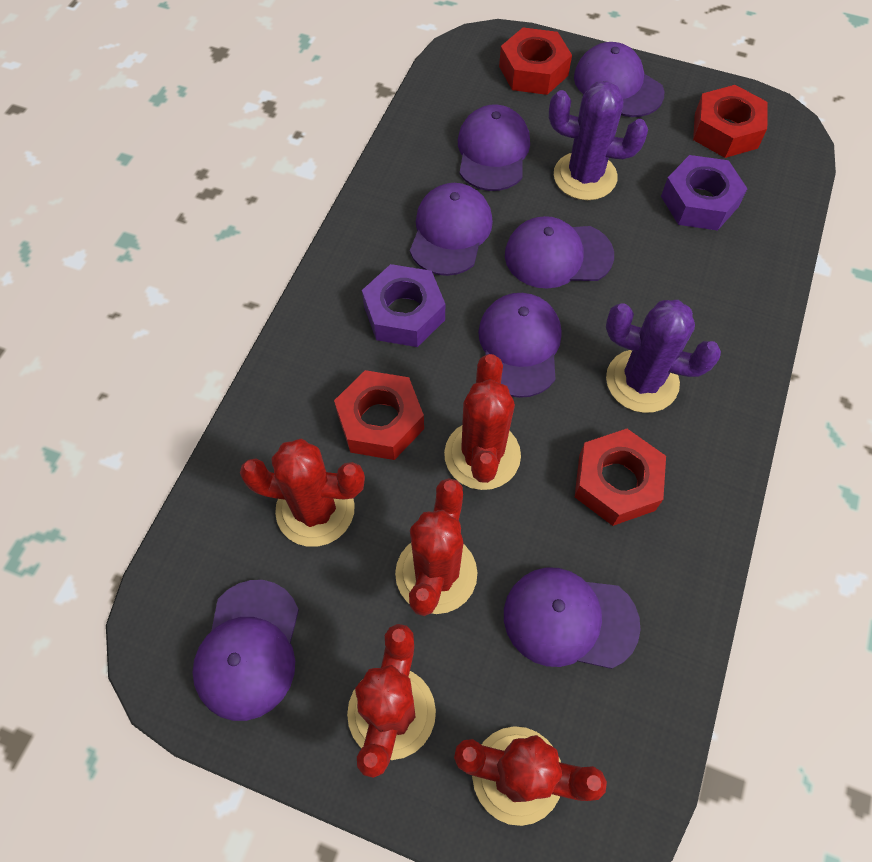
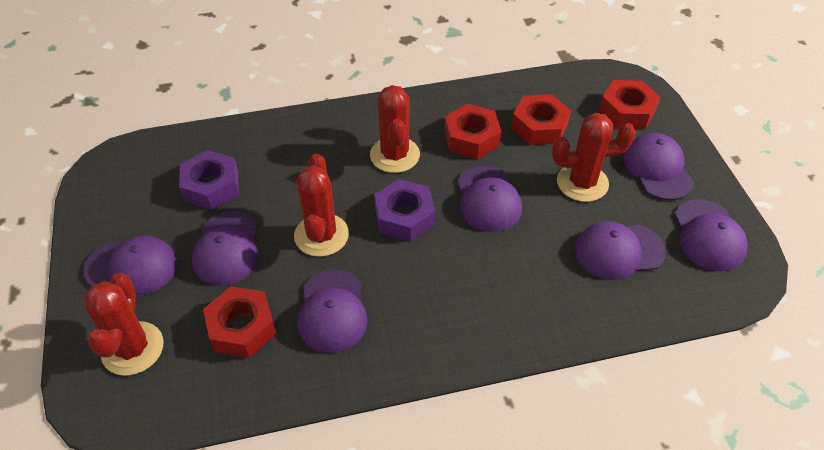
purple cactus: 2 -> 0
red cactus: 5 -> 4

